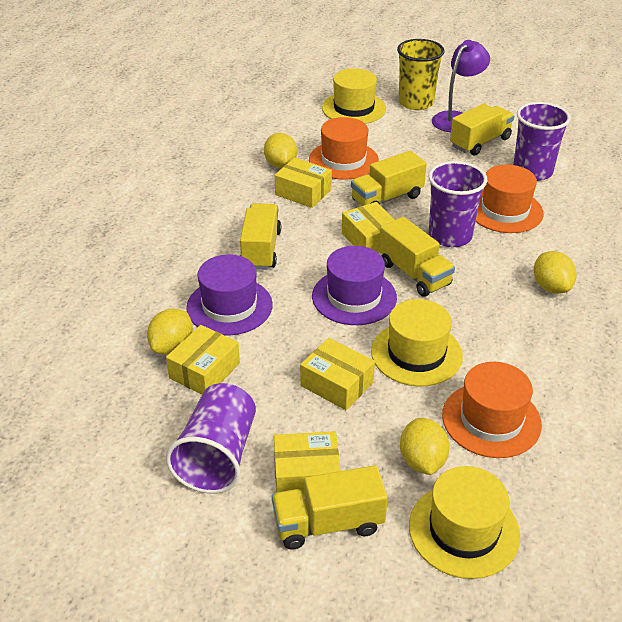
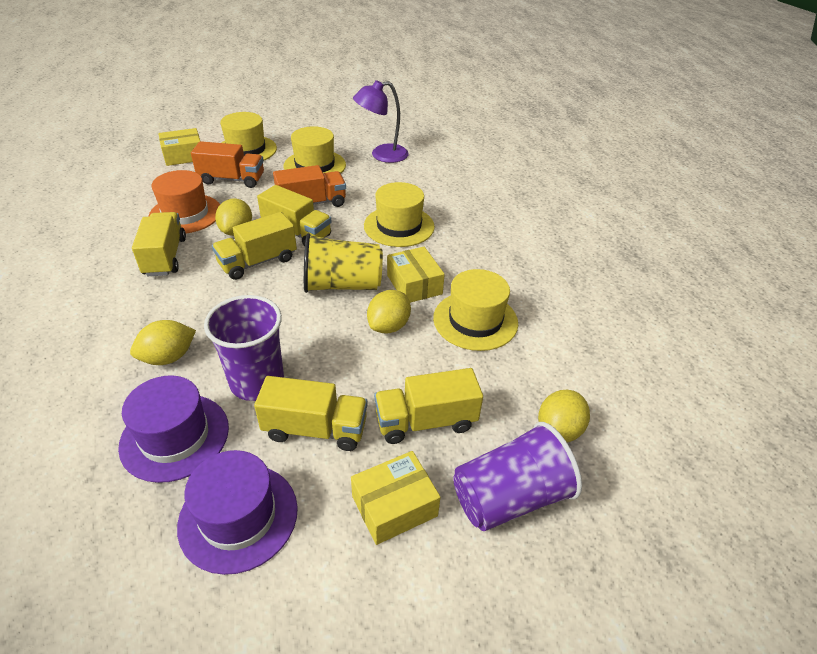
orange hat: 3 -> 1
orange truck: 0 -> 2
purple cup: 3 -> 2
yellow box: 5 -> 3
yellow hat: 3 -> 4

